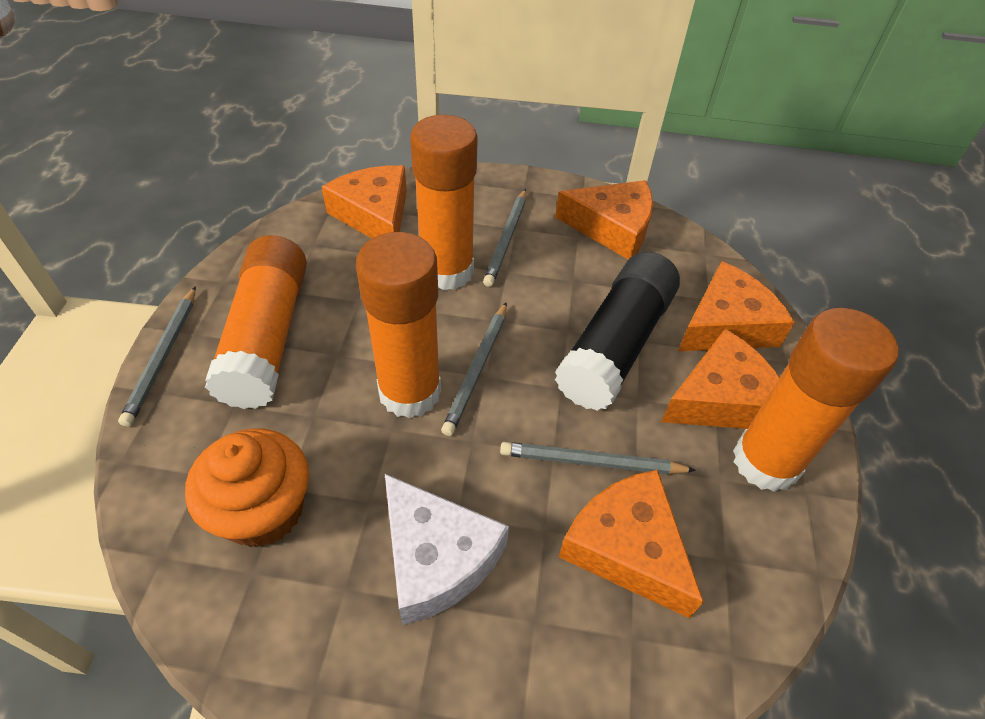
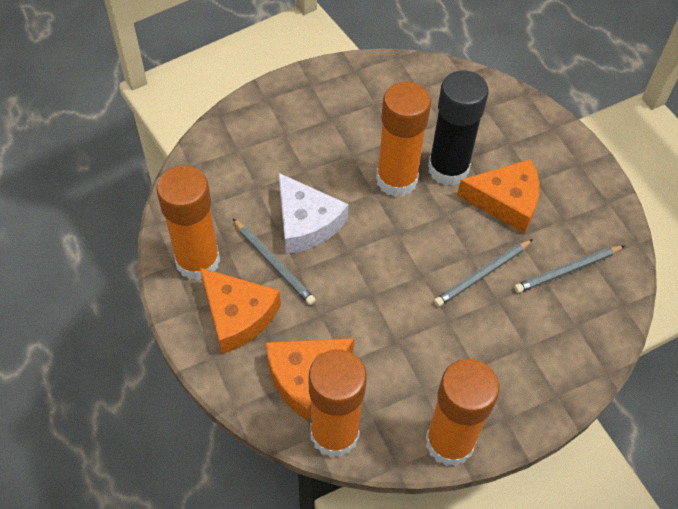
grey pencil: 4 -> 3
orange cheese: 5 -> 3
orange cupcake: 1 -> 0

